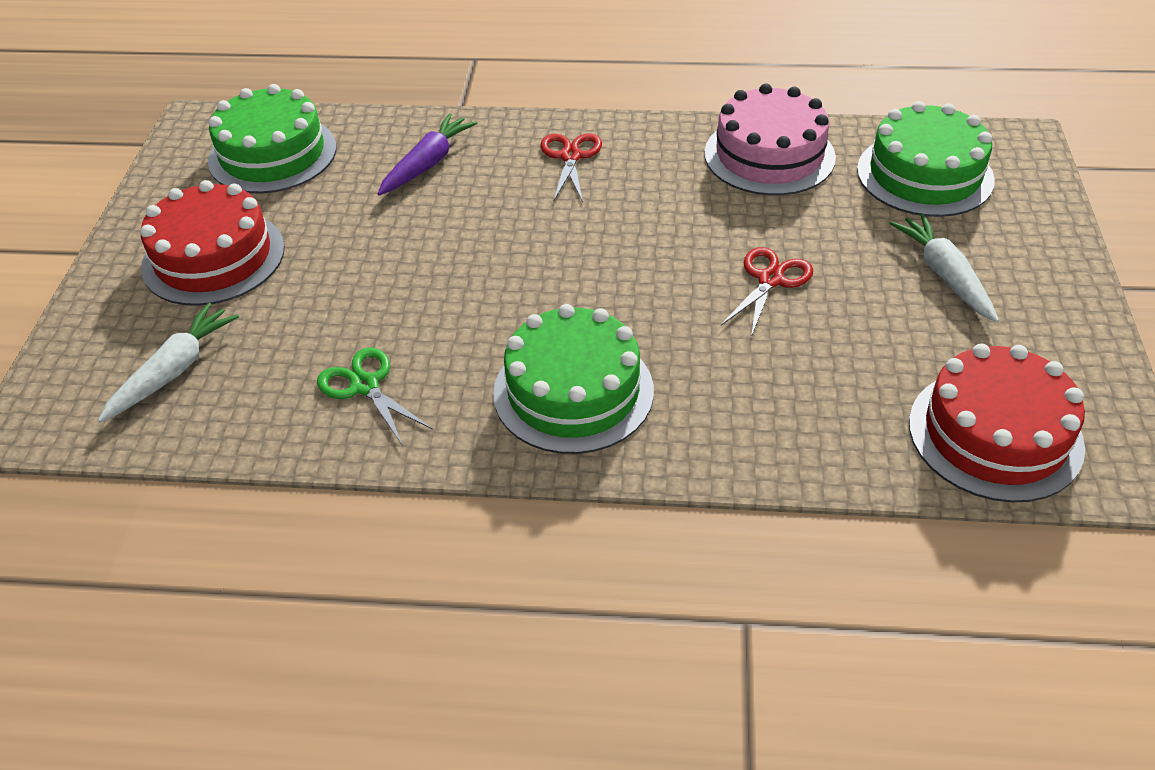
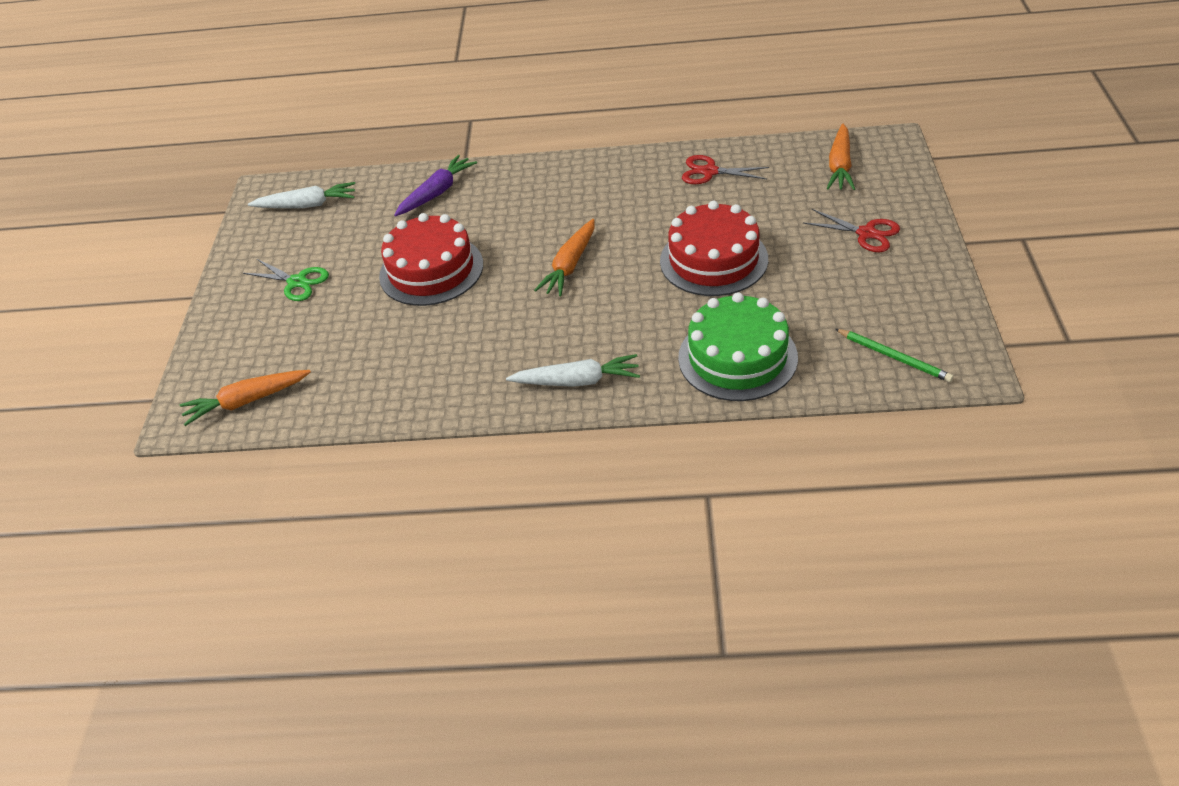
green cake: 3 -> 1
green pencil: 0 -> 1
orange carrot: 0 -> 3
pink cake: 1 -> 0

